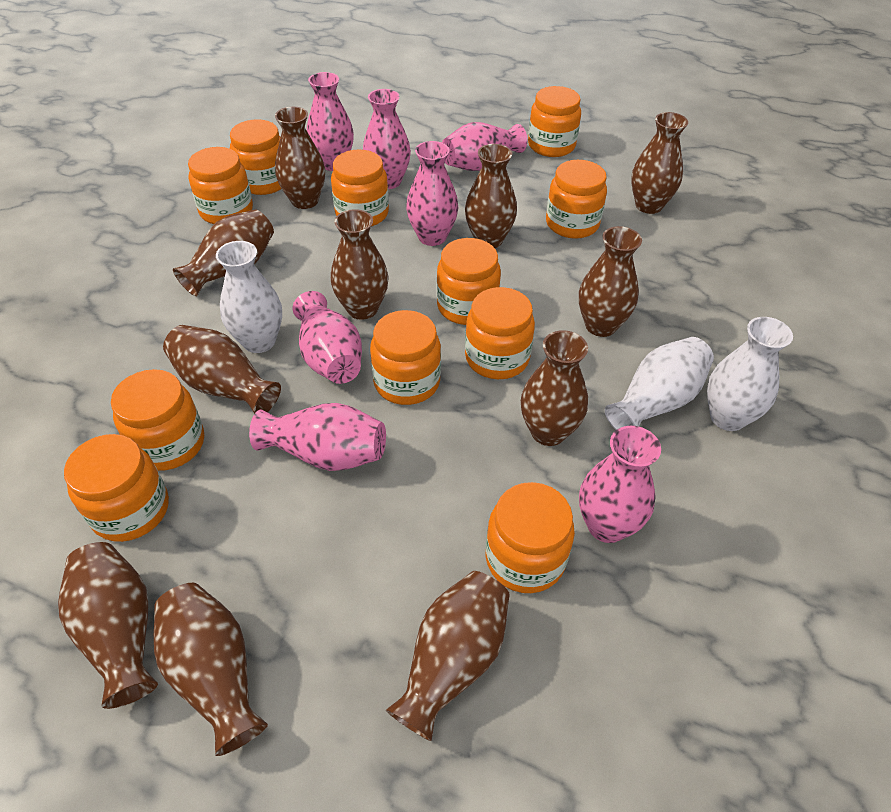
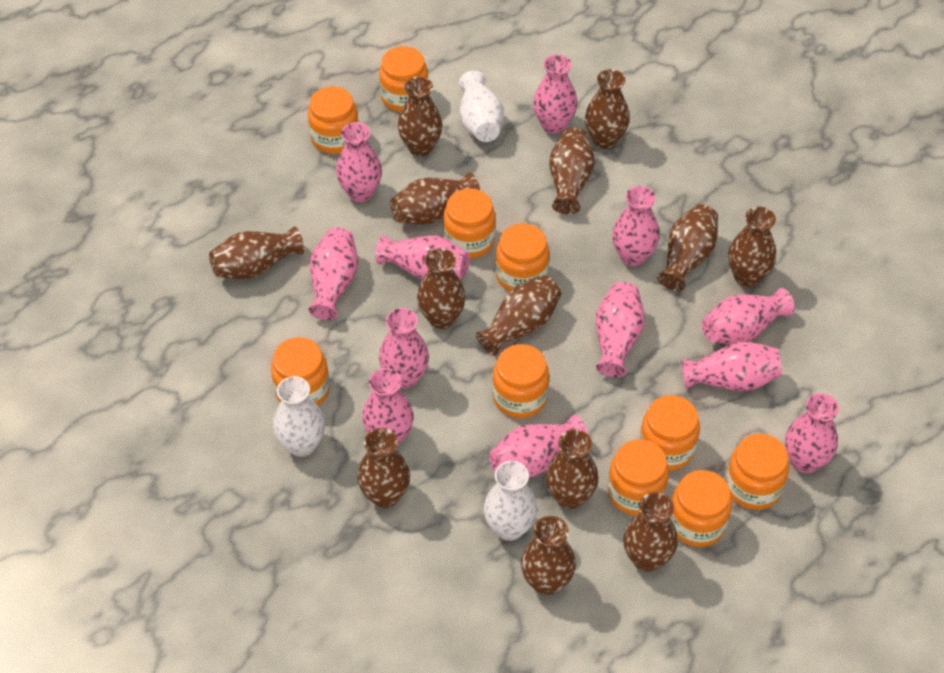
brown vase: 11 -> 13
orange jar: 11 -> 10
pink vase: 7 -> 12

